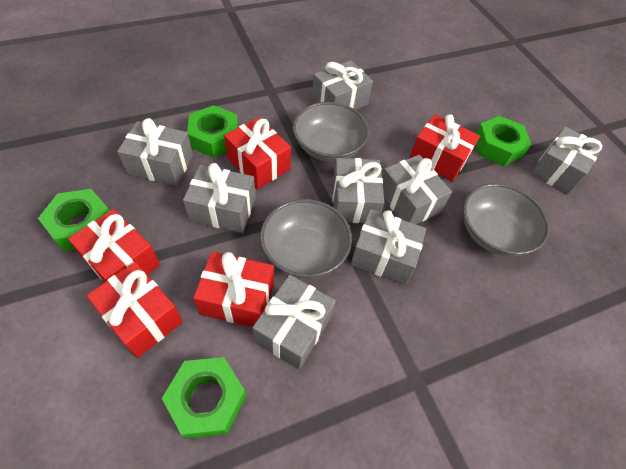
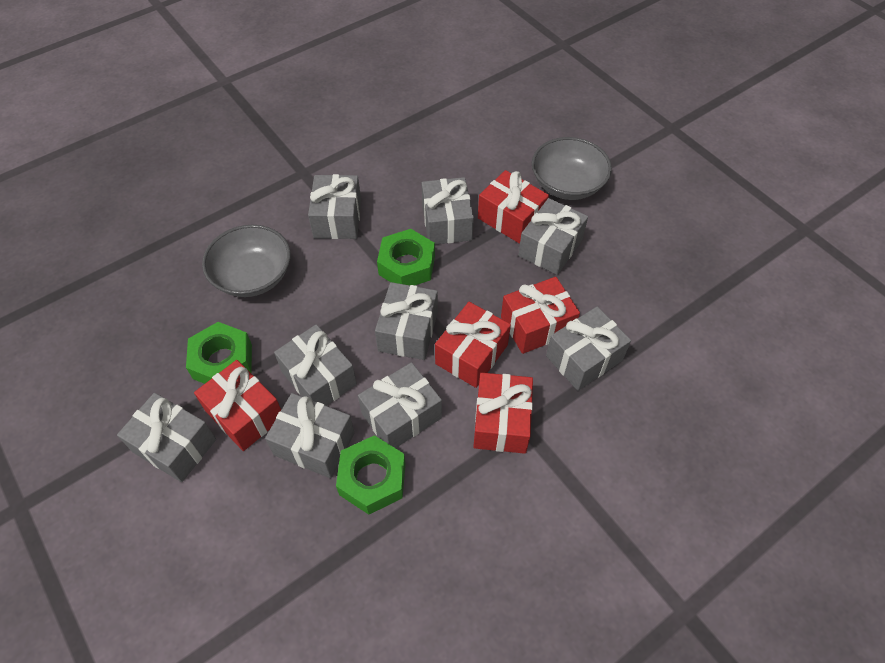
green nut: 4 -> 3
grey bowl: 3 -> 2
grey gift: 8 -> 9

